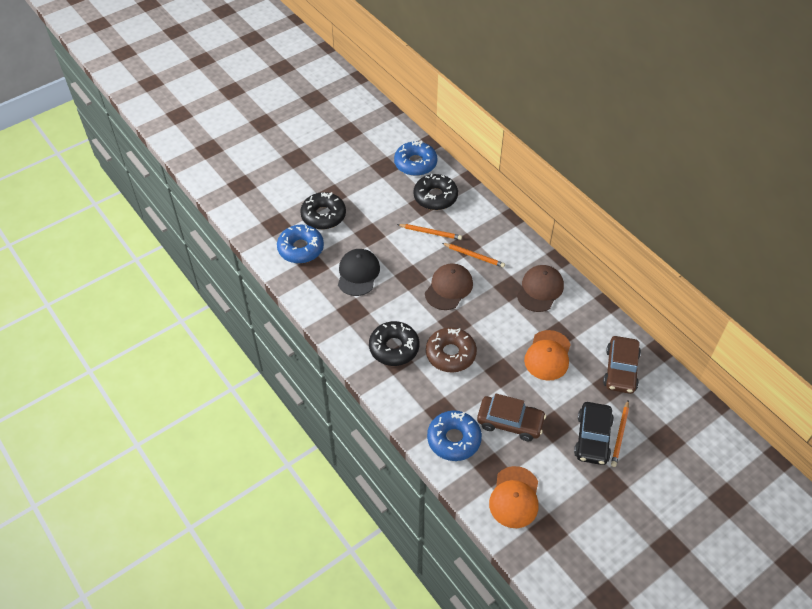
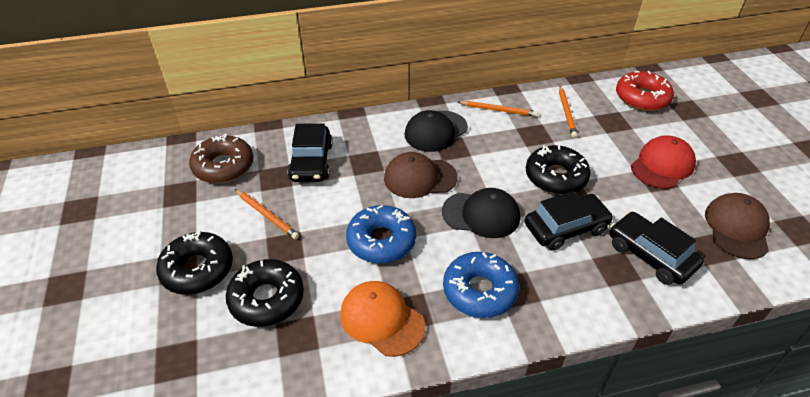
black cap: 1 -> 2
black car: 1 -> 3
blue donut: 3 -> 2
brown car: 2 -> 0
orange cap: 2 -> 1
red cap: 0 -> 1
red donut: 0 -> 1

